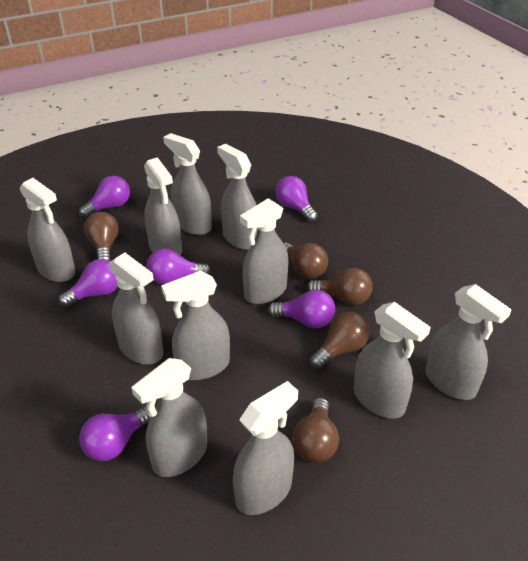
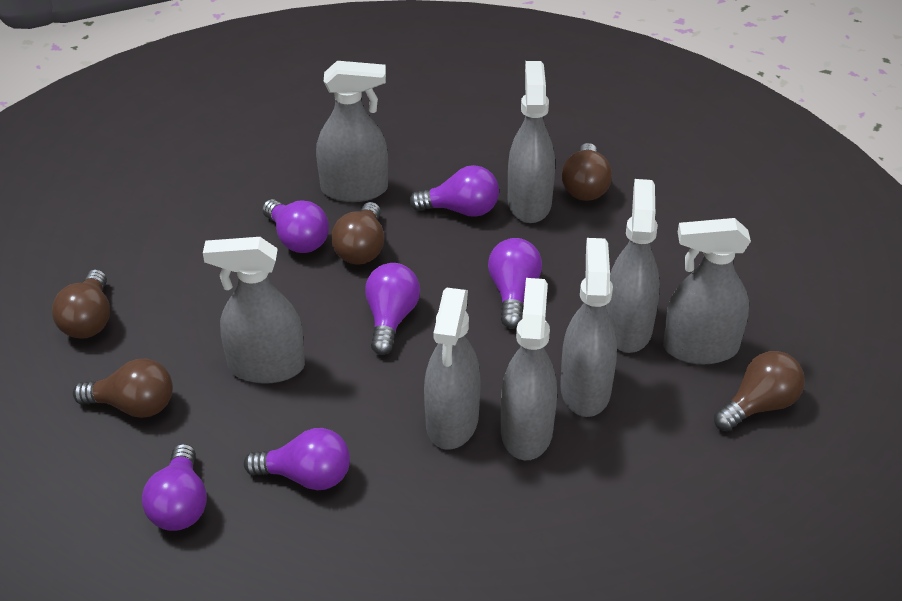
grey spray bottle: 11 -> 8

